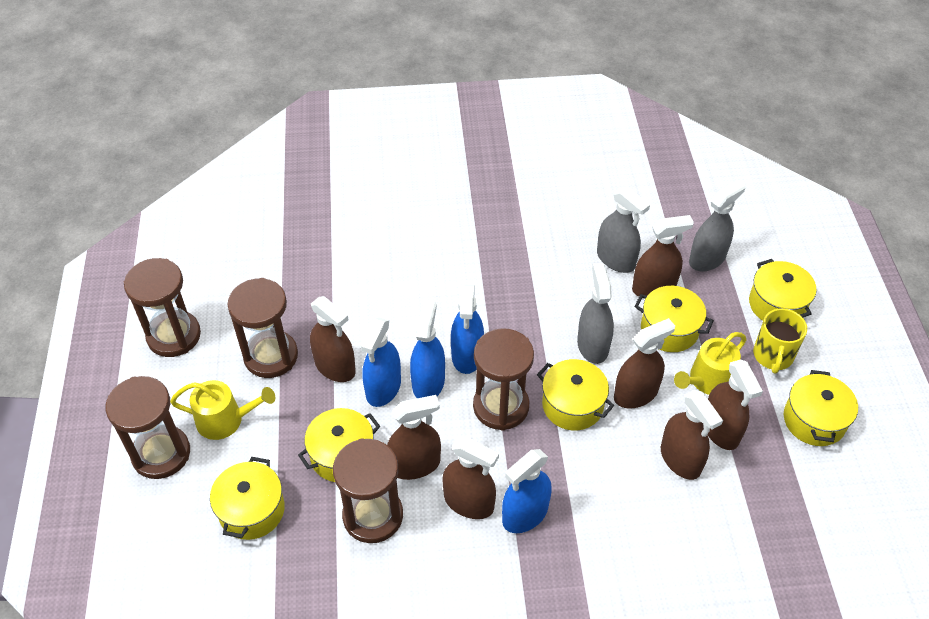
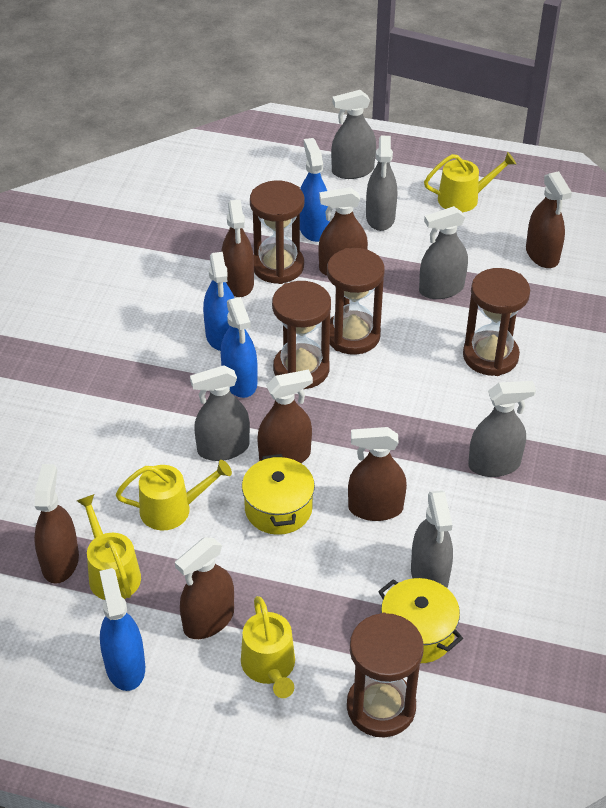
grey spray bottle: 3 -> 6
yellow mug: 1 -> 0
yellow pot: 6 -> 2
yellow watering can: 2 -> 4

